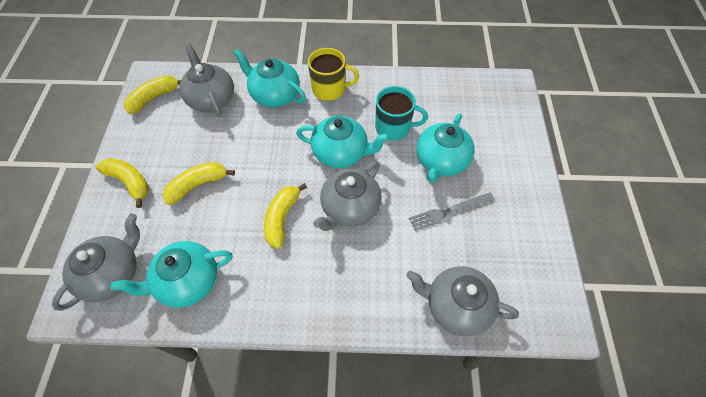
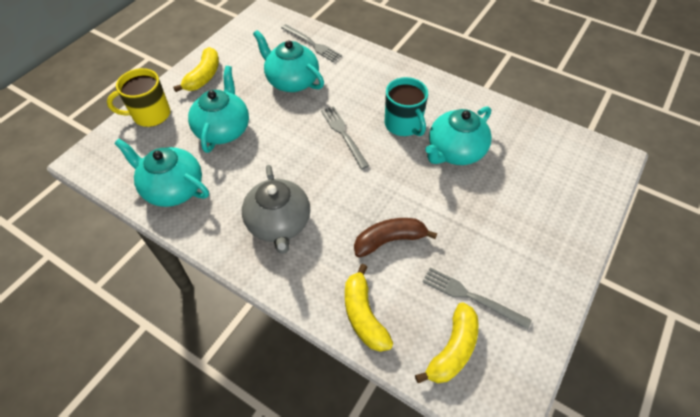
brown banana: 0 -> 1
grey fork: 1 -> 3
grey teapot: 4 -> 1
yellow banana: 4 -> 3

